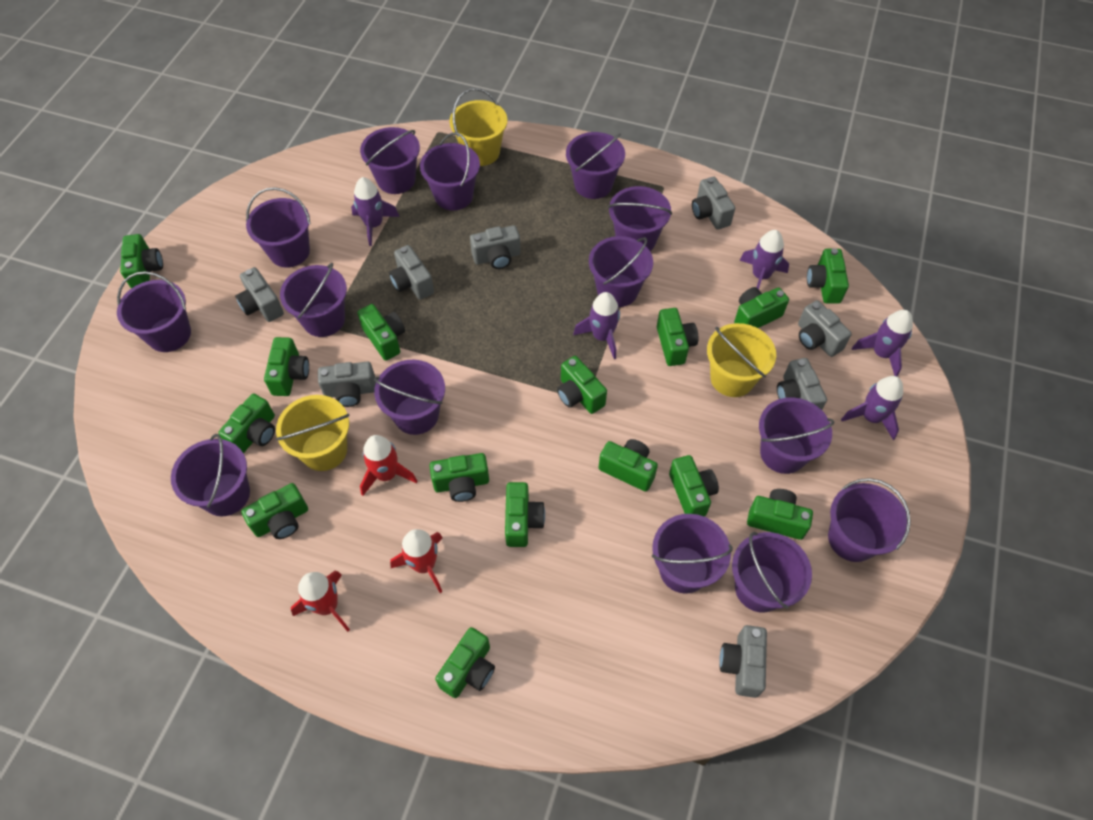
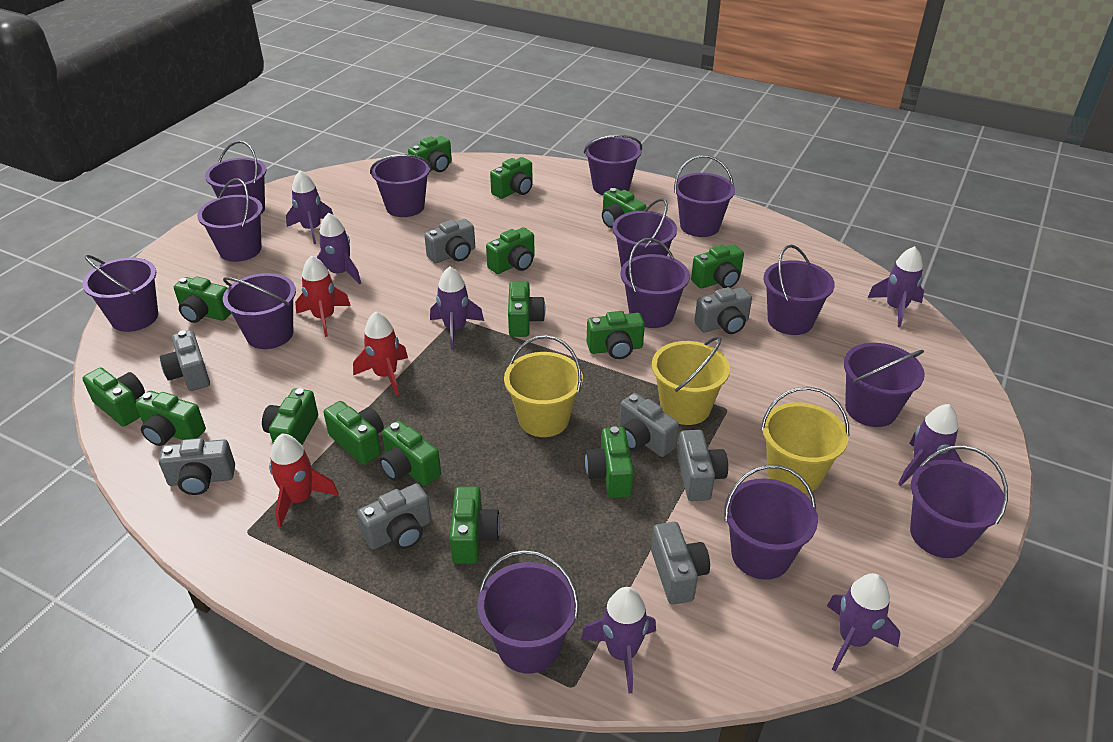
purple rocket: 5 -> 7

